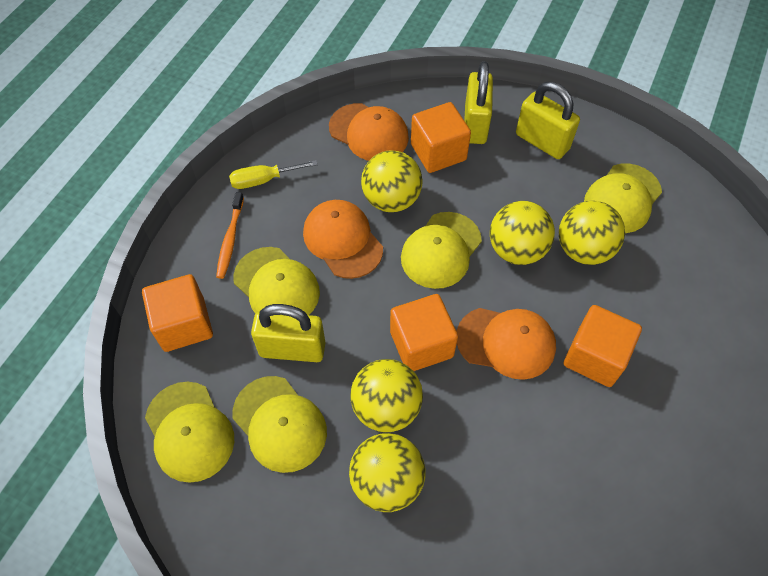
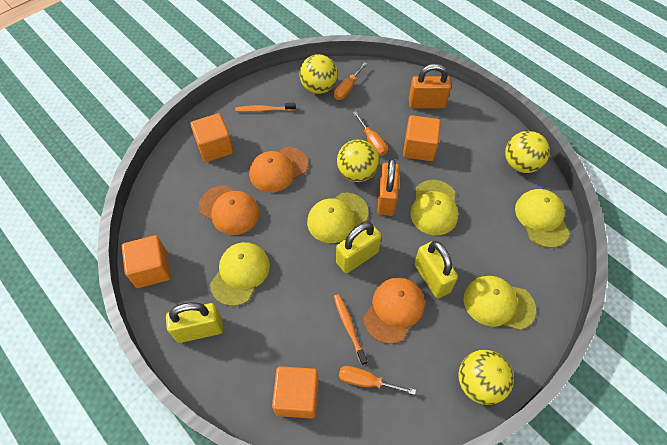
orange padlock: 0 -> 2
orange screwdriver: 0 -> 3
orange toothbrush: 1 -> 2
yellow ball: 5 -> 4
yellow screwdriver: 1 -> 0

